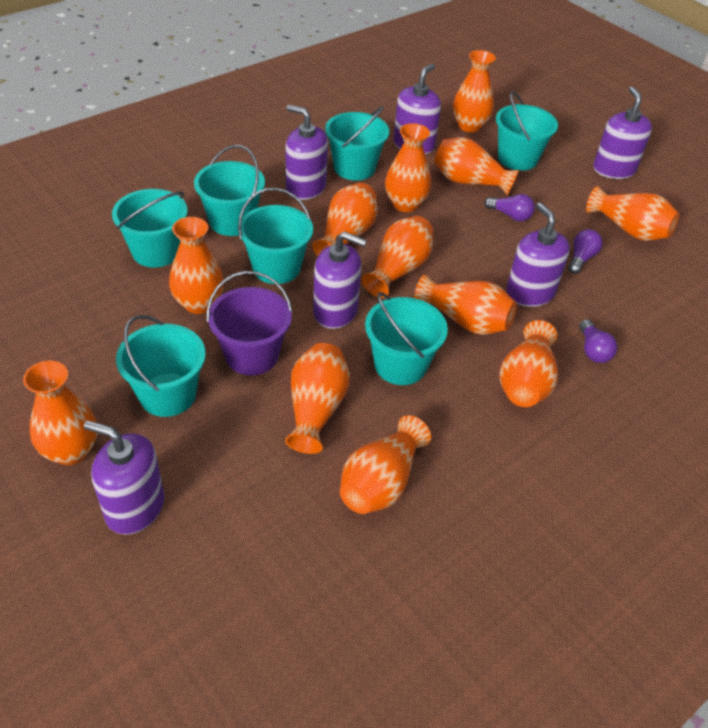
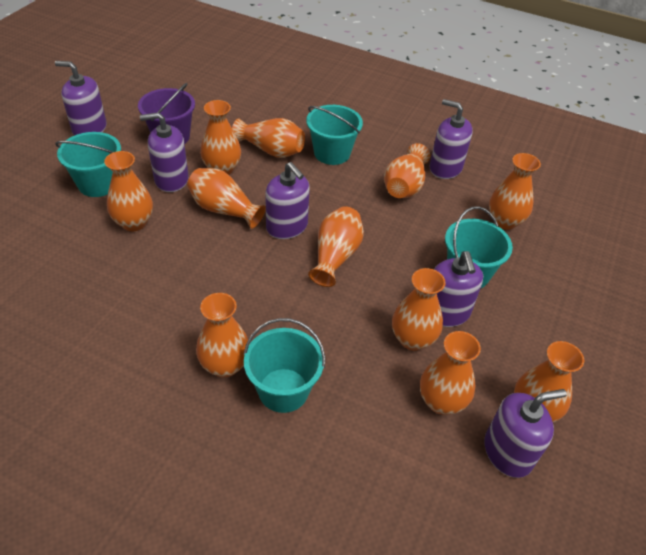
orange vase: 12 -> 11
purple light bulb: 3 -> 0
turquoise bucket: 7 -> 4

